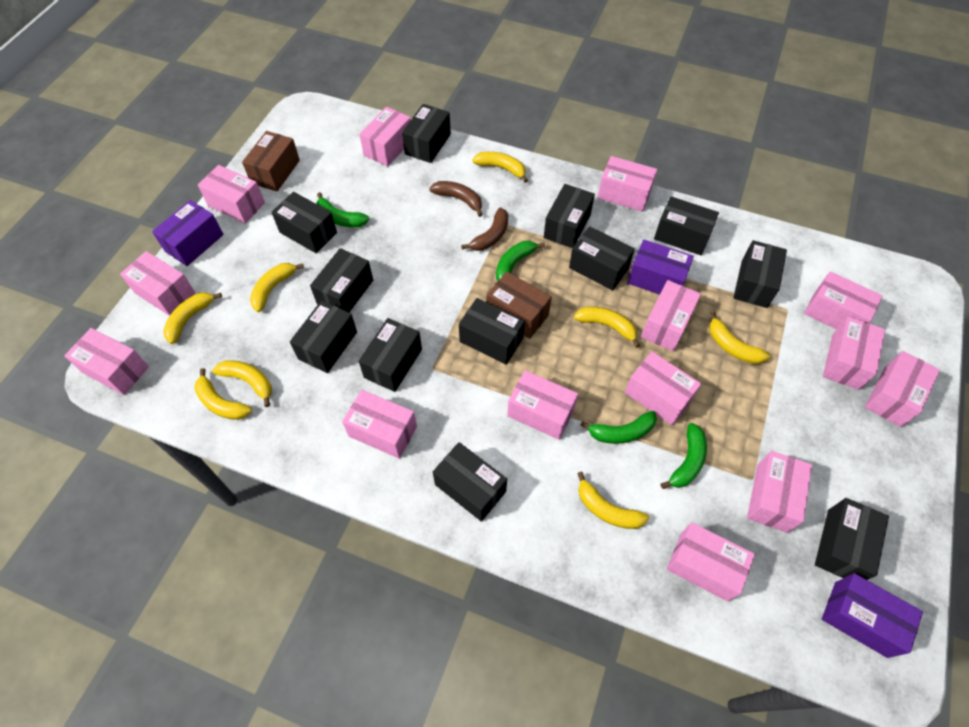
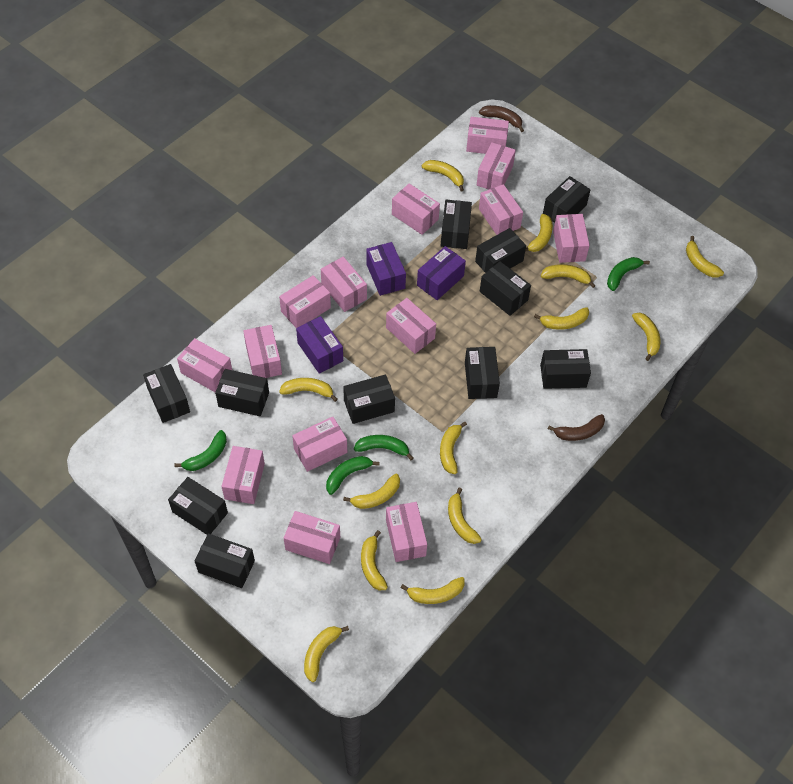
black box: 12 -> 11
brown box: 2 -> 0
yellow banana: 8 -> 13

